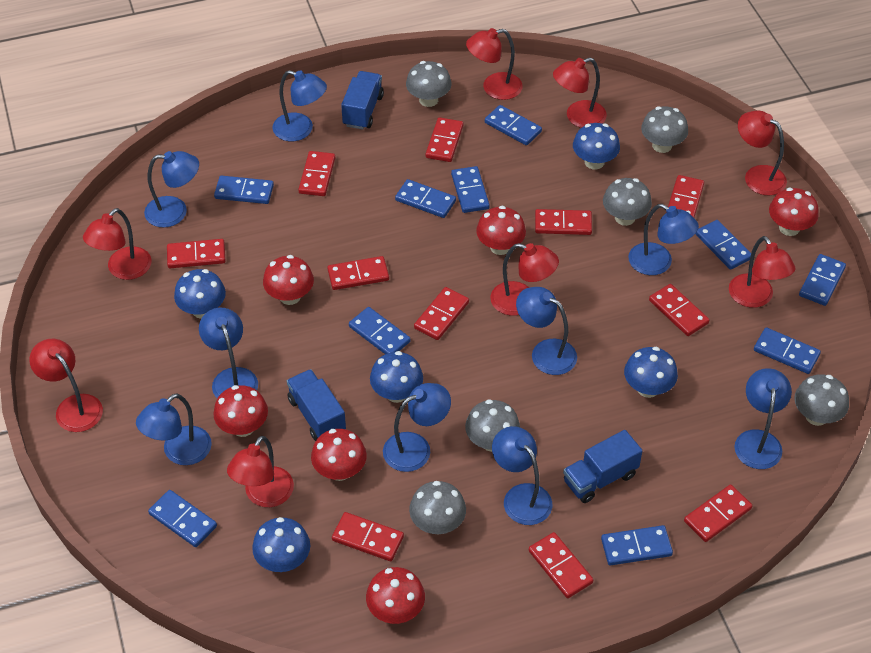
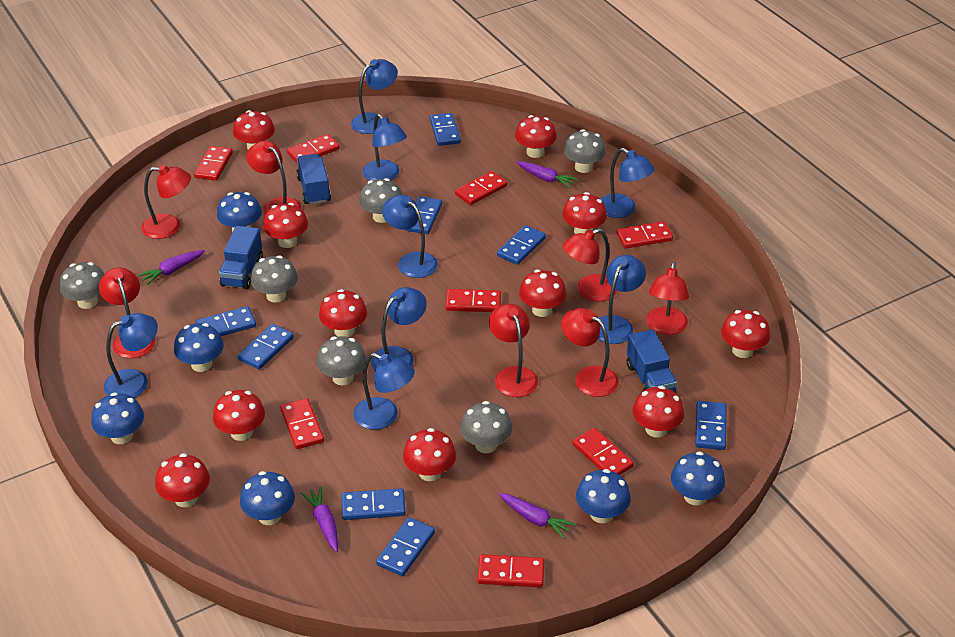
blue domino: 10 -> 8
blue lamp: 9 -> 8
blue mushroom: 5 -> 6
purple carrot: 0 -> 4
red domino: 11 -> 8
red lamp: 8 -> 7
red mushroom: 6 -> 11

